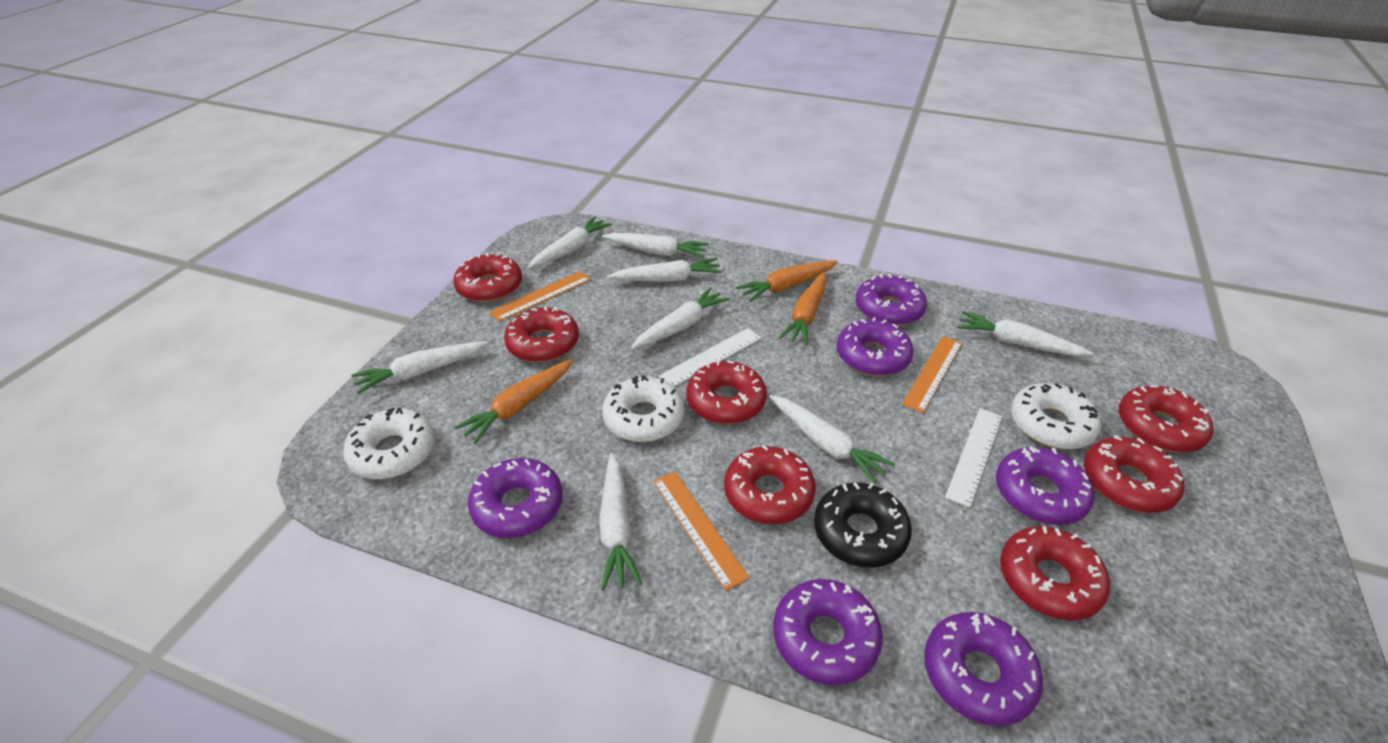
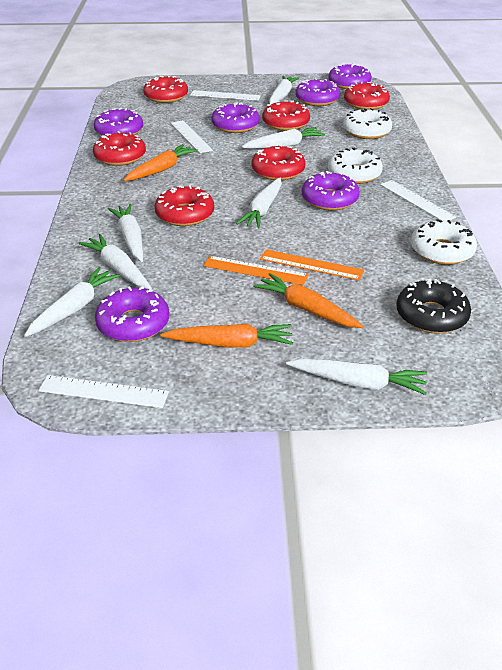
orange ruler: 3 -> 2
red donut: 7 -> 6
white carrot: 8 -> 7
white ruler: 2 -> 4

